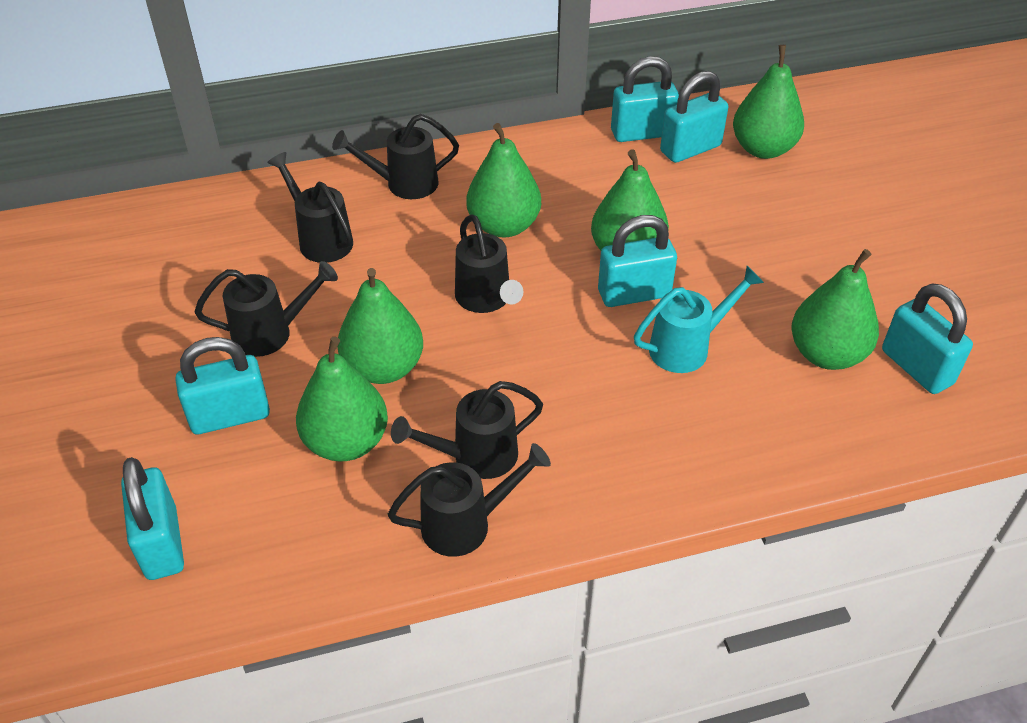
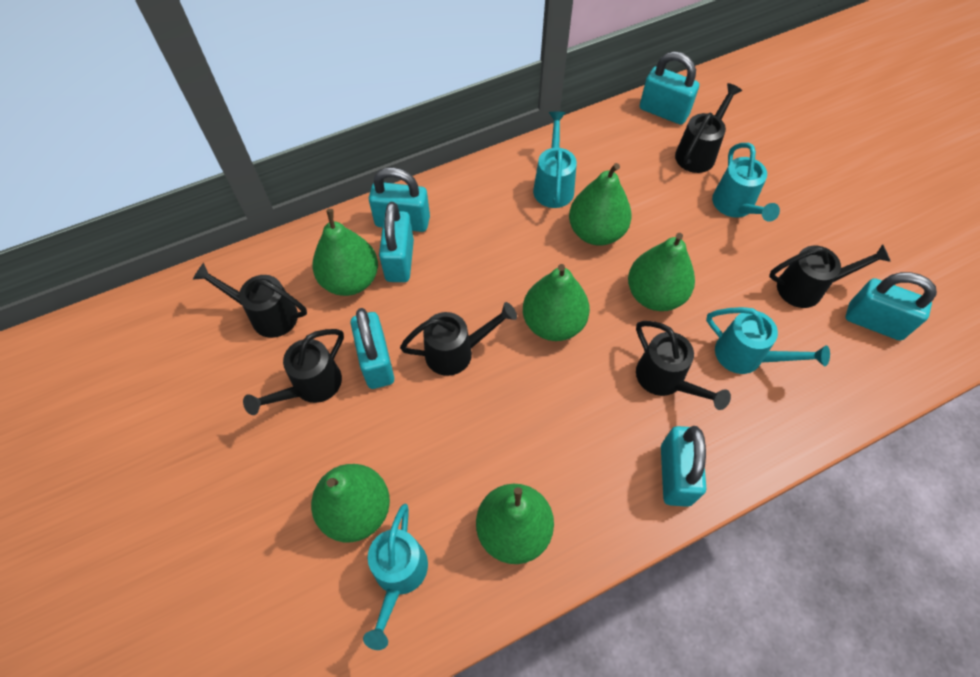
turquoise watering can: 1 -> 4

